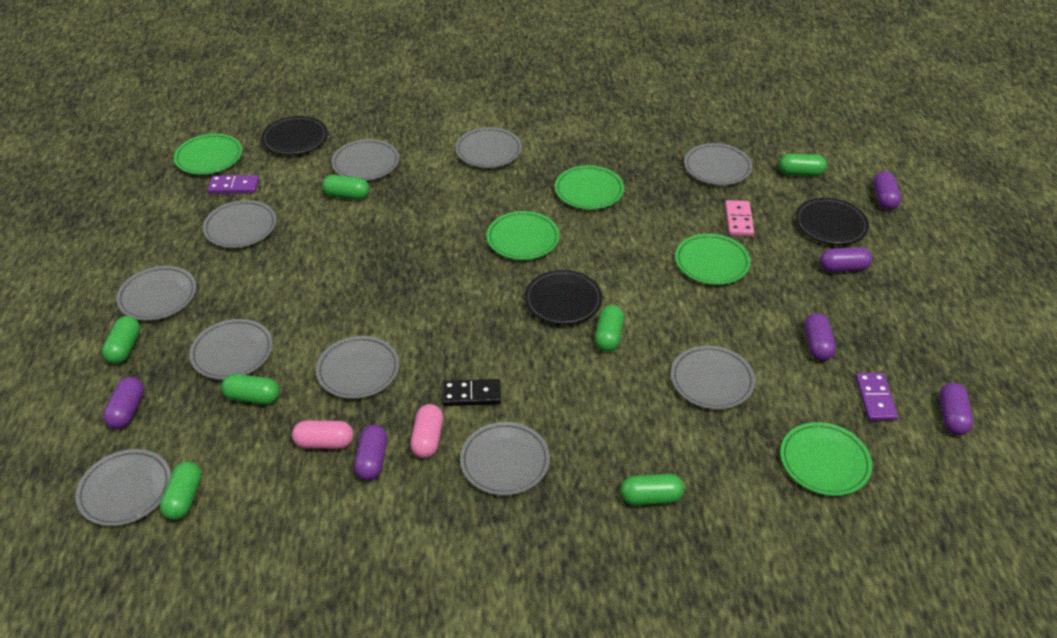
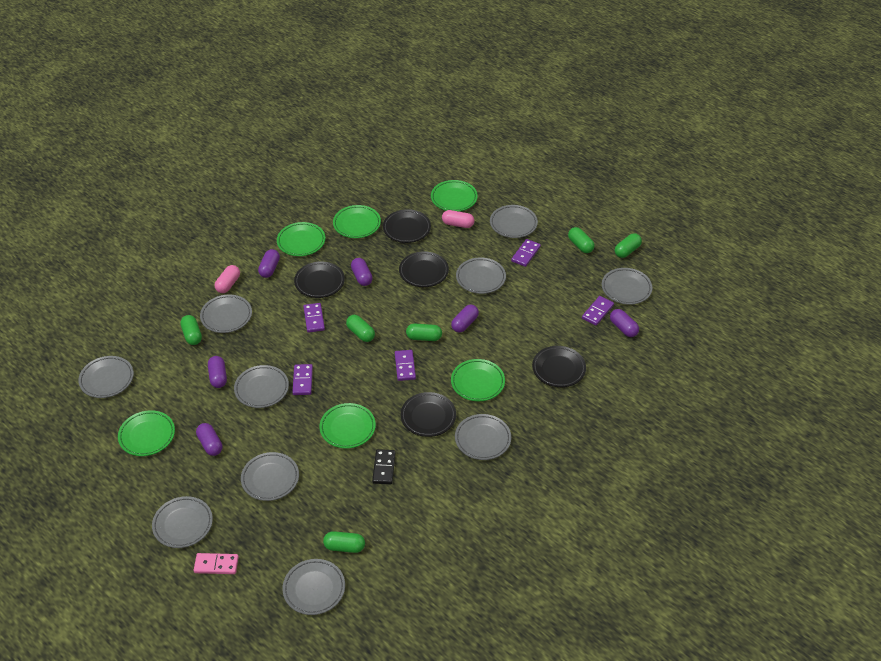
black plate: 3 -> 5
green capsule: 7 -> 6
green plate: 5 -> 6
purple domino: 2 -> 5

